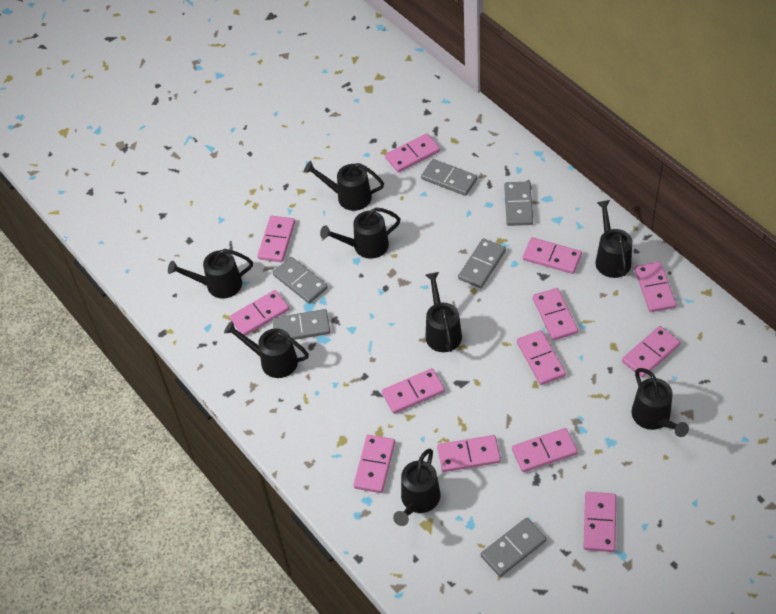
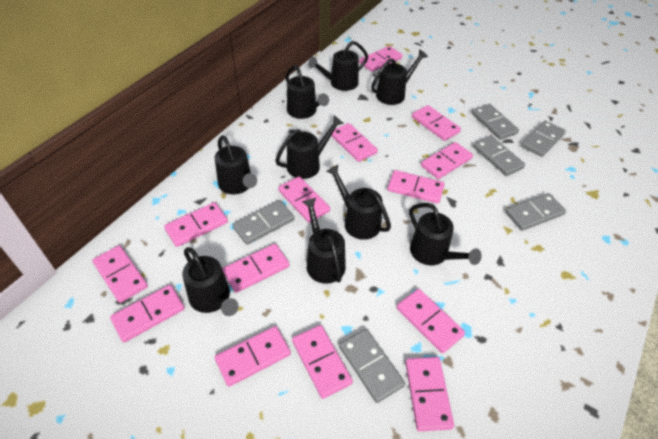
black watering can: 8 -> 9
pink domino: 13 -> 14

